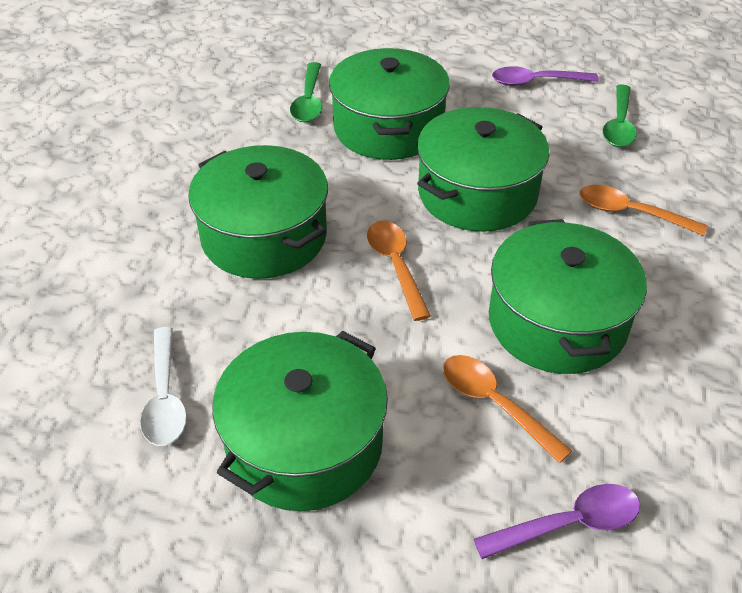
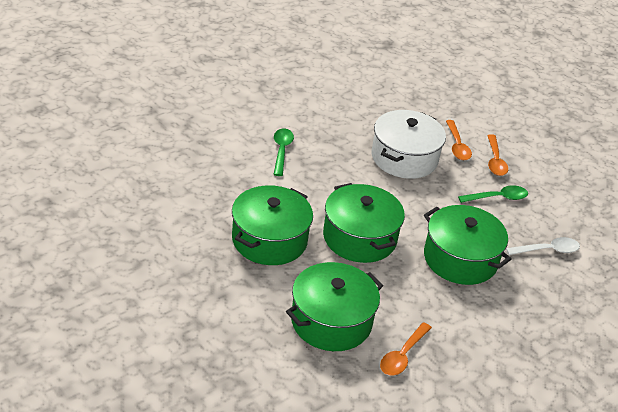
green pot: 5 -> 4
purple spoon: 2 -> 0
white pot: 0 -> 1

